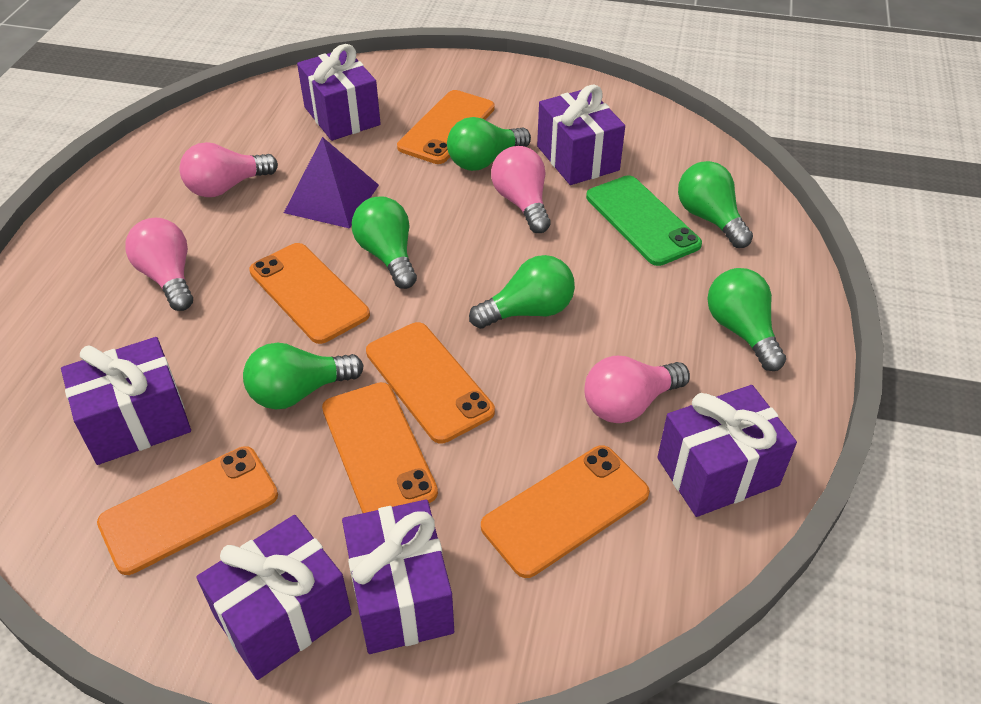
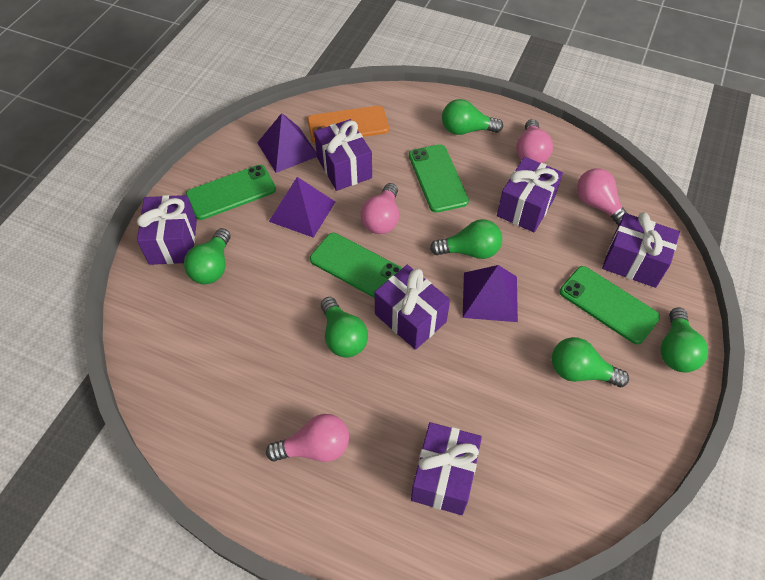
green phone: 1 -> 4
orange phone: 6 -> 1
purple pyramid: 1 -> 3

